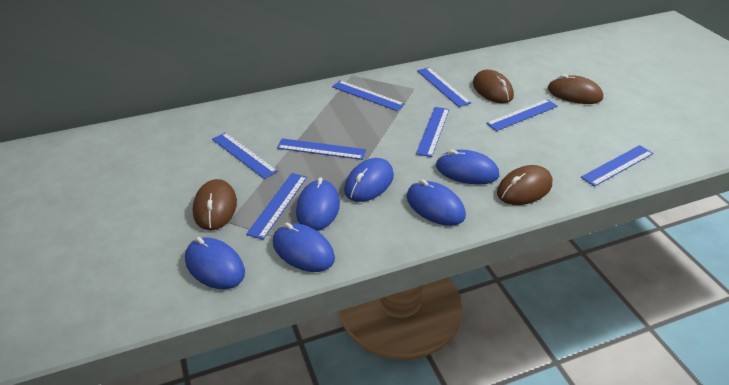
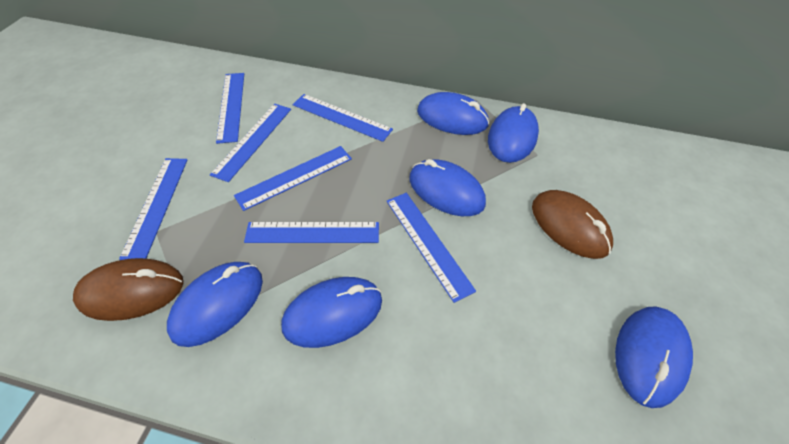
blue ruler: 8 -> 7
brown mouse: 4 -> 2

